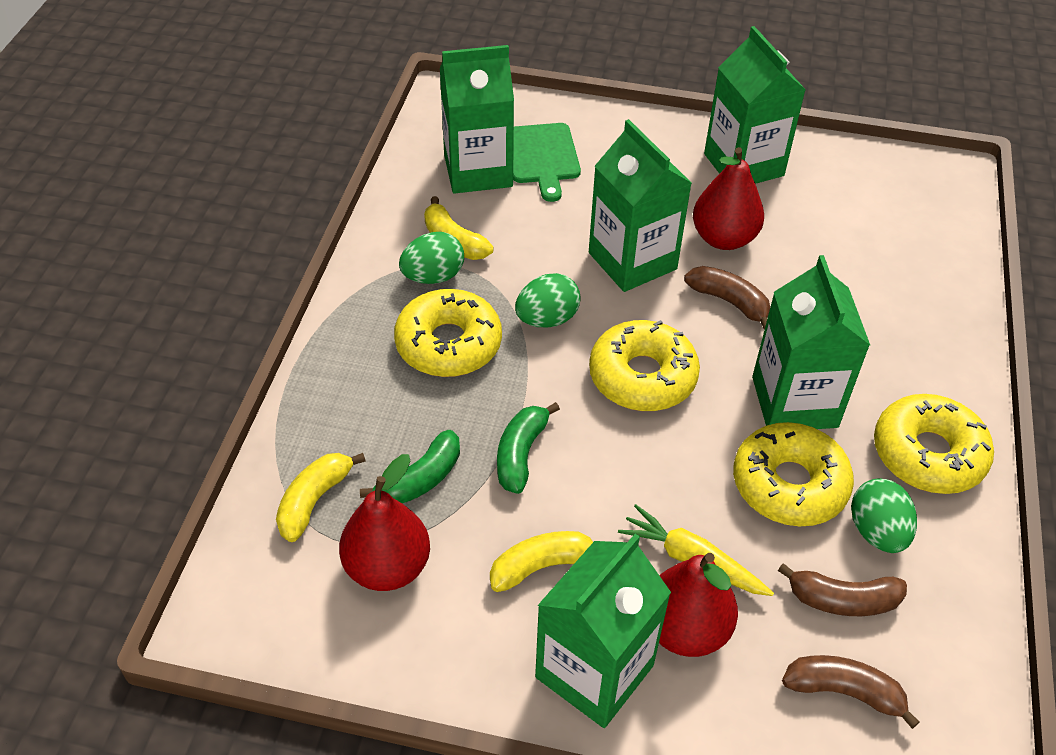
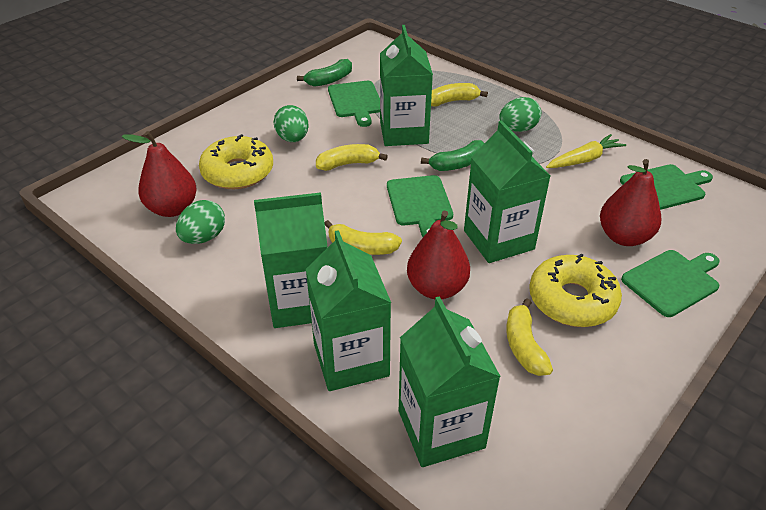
brown banana: 3 -> 0
green cutting board: 1 -> 4
yellow banana: 3 -> 4
yellow donut: 4 -> 2

